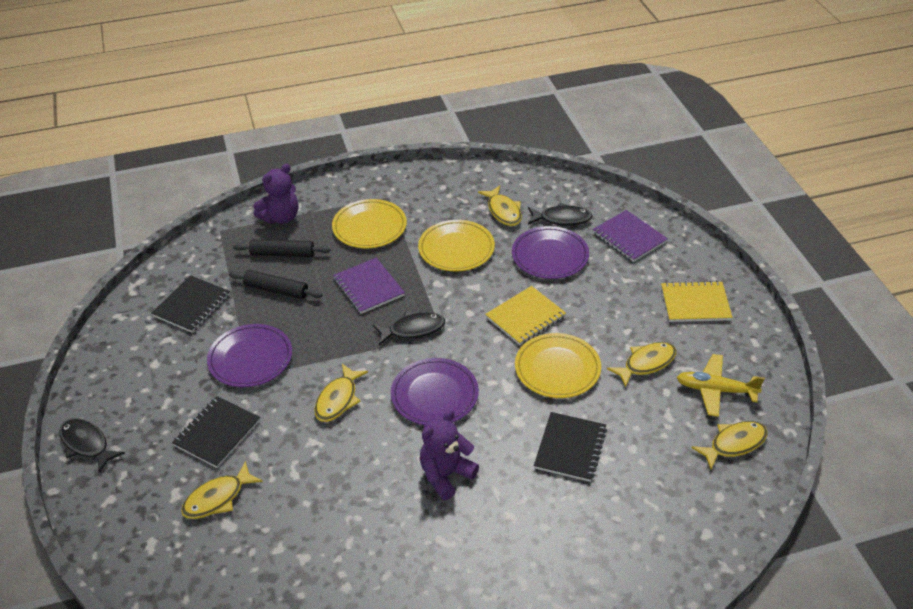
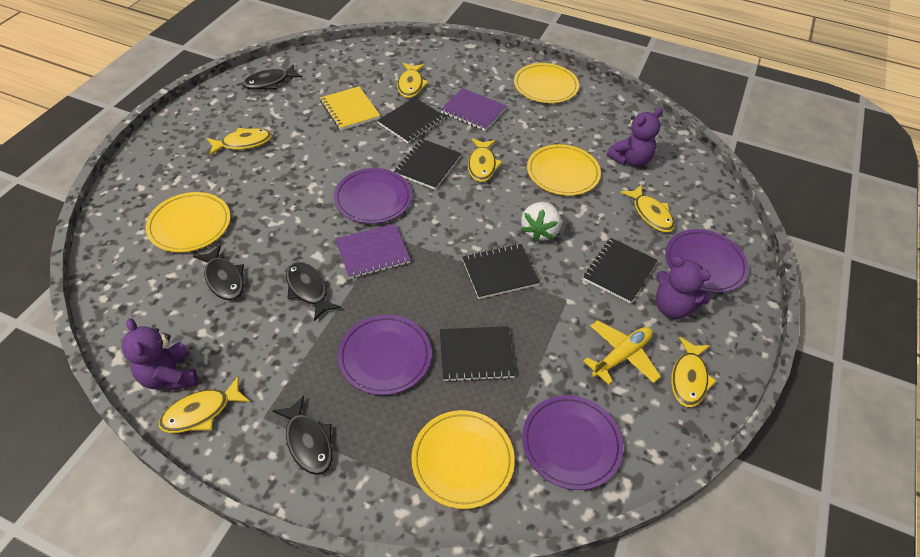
black fish: 3 -> 4
black notebook: 3 -> 5
black rolling pin: 2 -> 0
purple plate: 3 -> 4
purple teddy bear: 2 -> 3
white strawberry: 0 -> 1
yellow fish: 5 -> 6
yellow notebook: 2 -> 1
yellow plate: 3 -> 4

